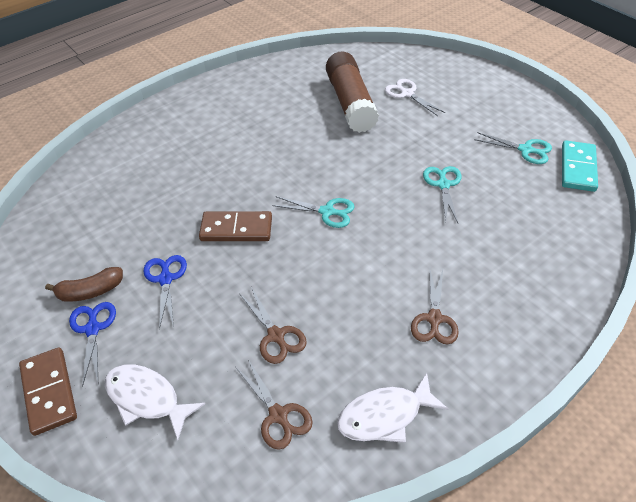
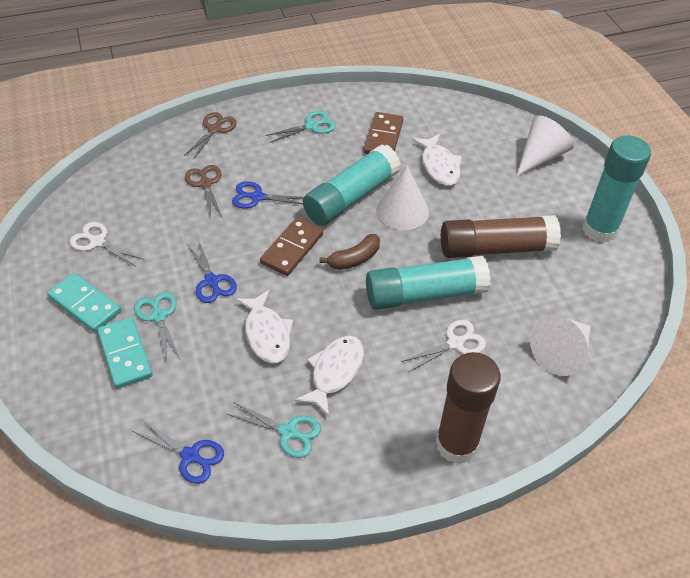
blue scissors: 2 -> 3
brown glue stick: 1 -> 2
brown scissors: 3 -> 2
turquoise domino: 1 -> 2
turquoise glue stick: 0 -> 3
white cone: 0 -> 3
white fish: 2 -> 3
white scissors: 1 -> 2

